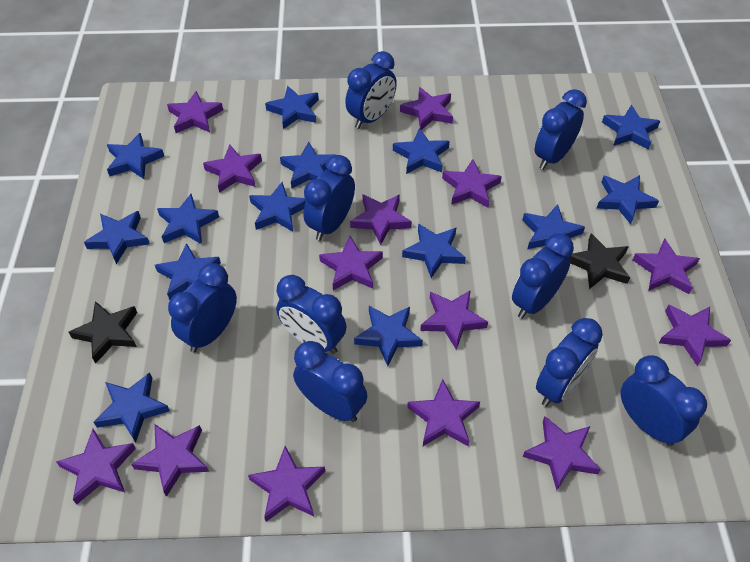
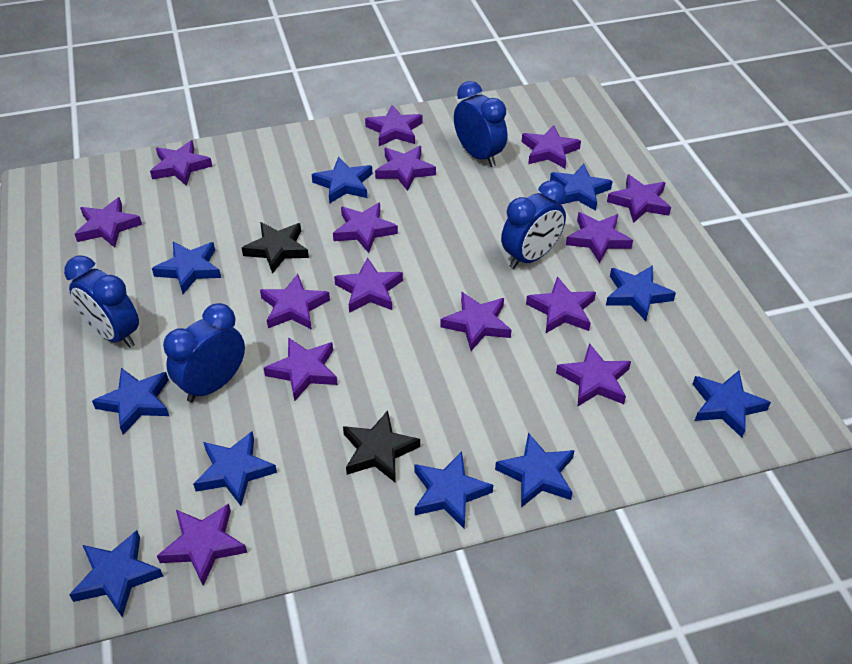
blue clock: 9 -> 4
blue star: 14 -> 10
purple star: 14 -> 15

